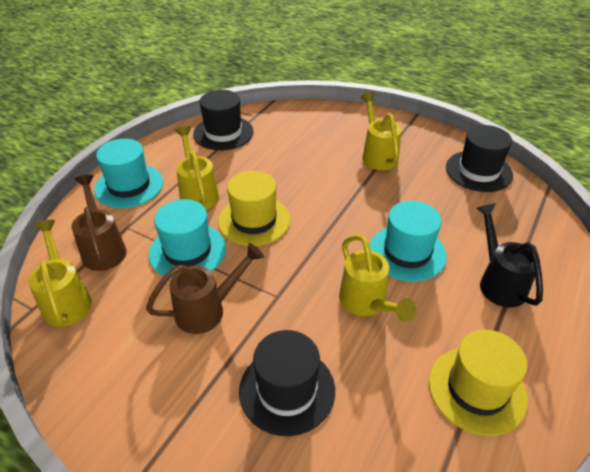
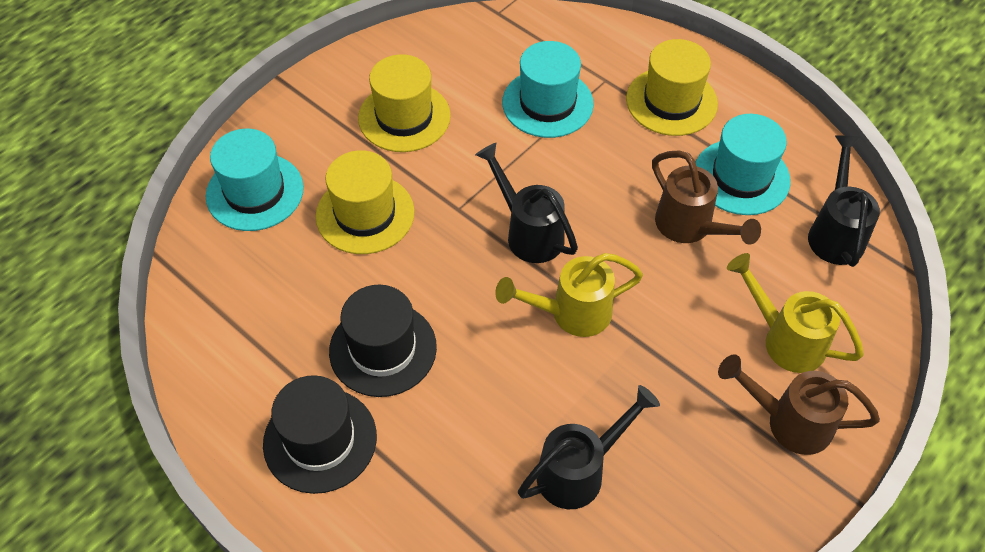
black hat: 3 -> 2
black watering can: 1 -> 3
yellow hat: 2 -> 3
yellow watering can: 4 -> 2

